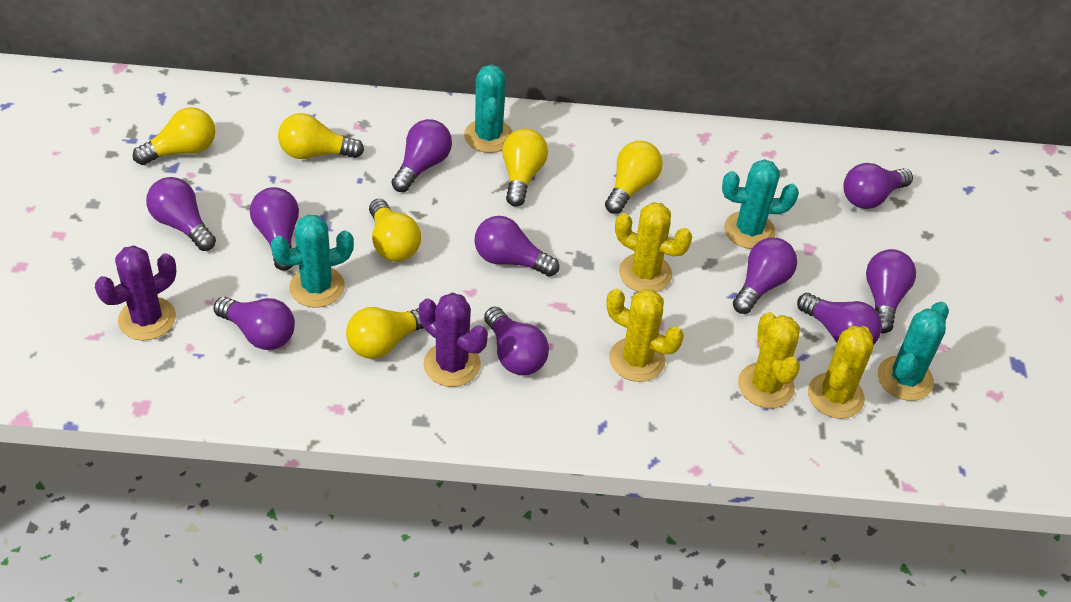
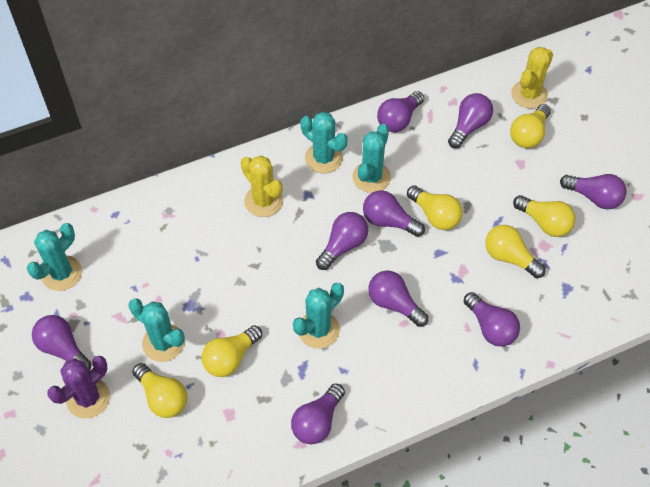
purple cactus: 2 -> 1
purple light bulb: 10 -> 9
turquoise cactus: 4 -> 5
yellow cactus: 4 -> 2

